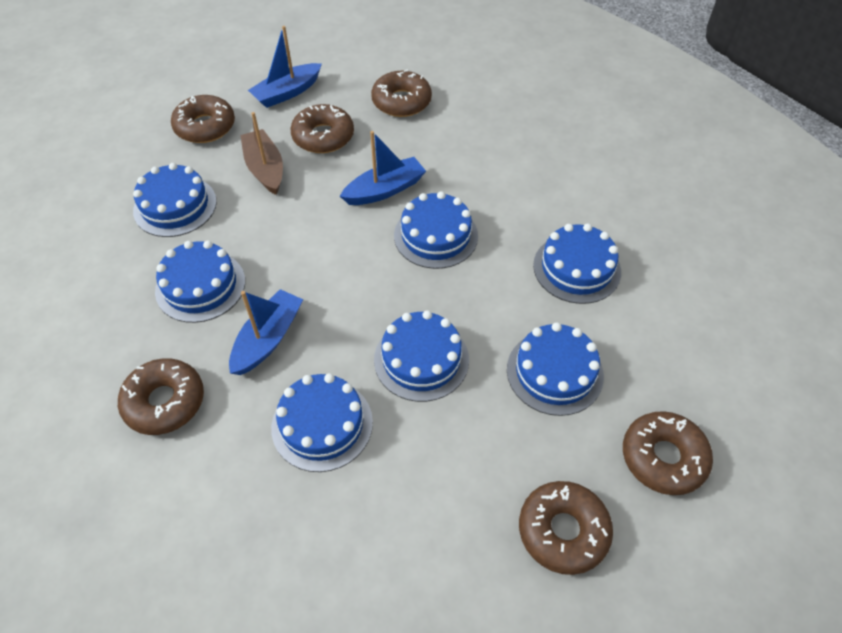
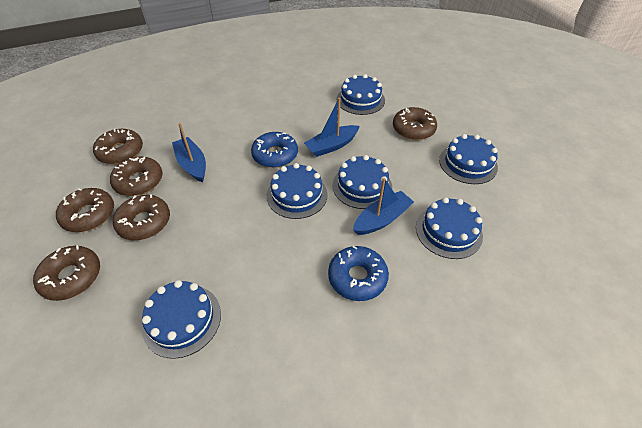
blue cake: 7 -> 6
blue donut: 0 -> 2
brown boat: 1 -> 0

